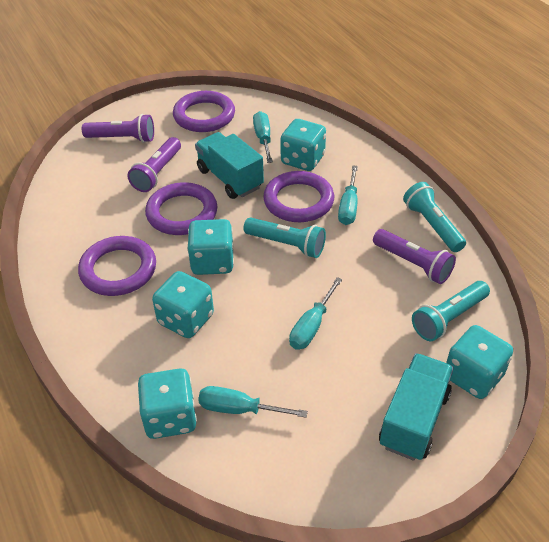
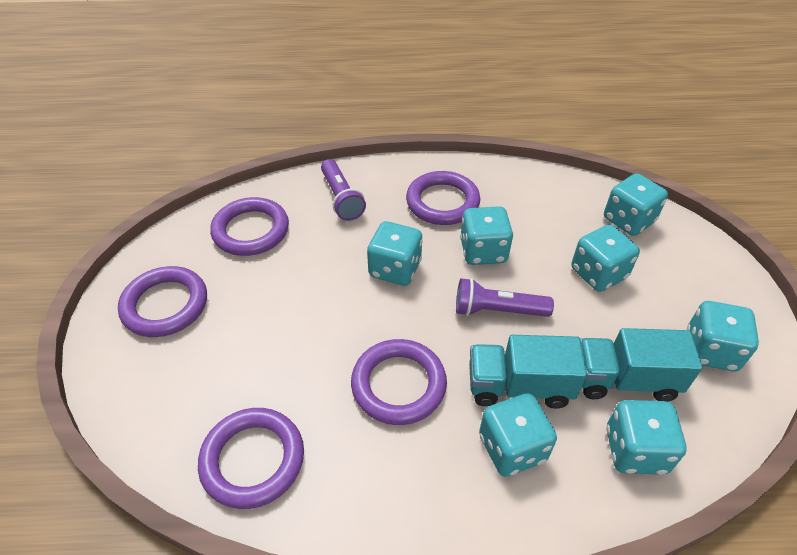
purple flashlight: 3 -> 2
purple ring: 4 -> 5
turquoise dice: 5 -> 7
turquoise flashlight: 3 -> 0
turquoise screwdriver: 4 -> 0

